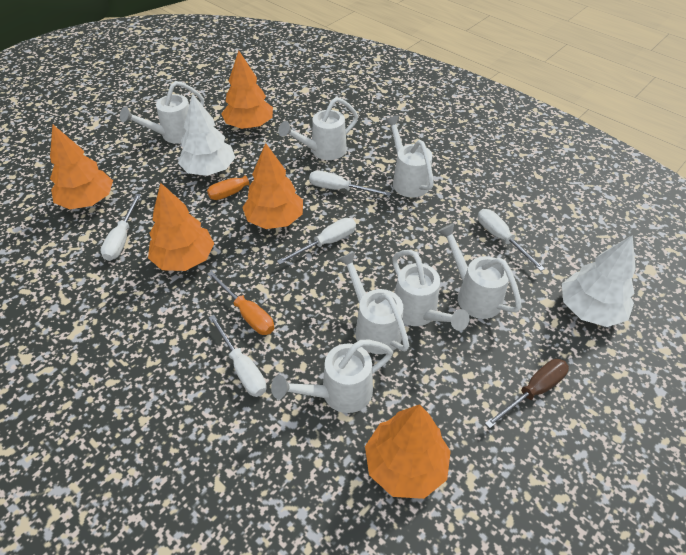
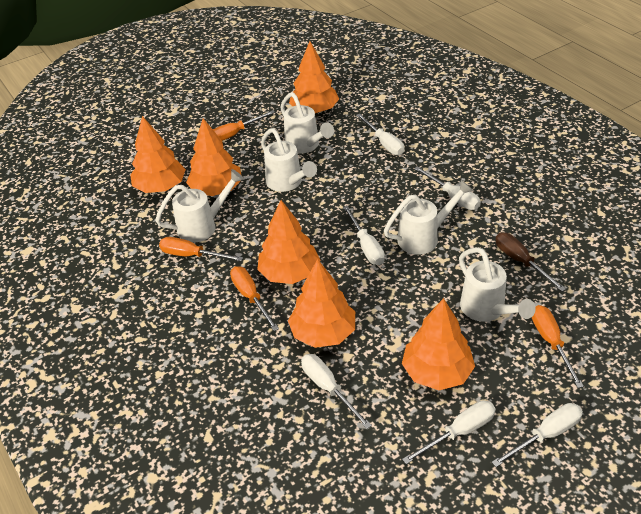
orange screwdriver: 2 -> 4
orange tree: 5 -> 6
white screwdriver: 5 -> 6
white tree: 2 -> 0
white watering can: 7 -> 5

